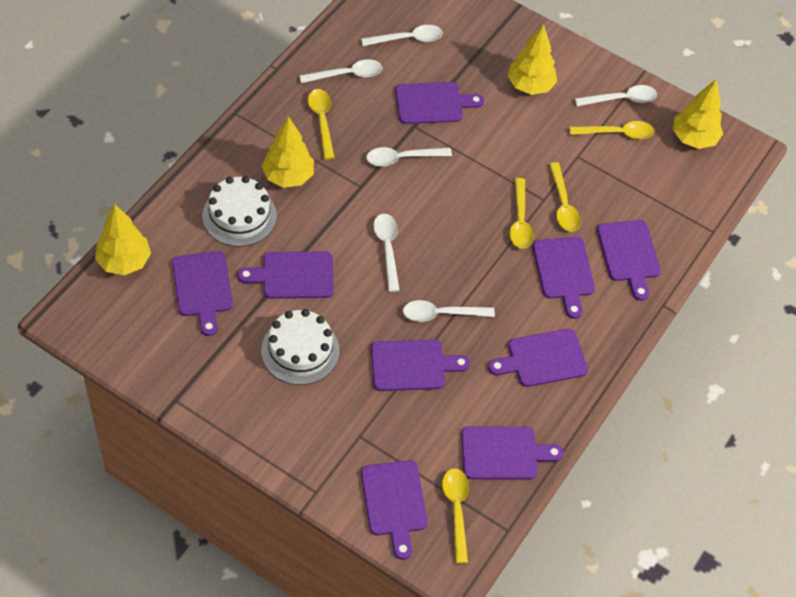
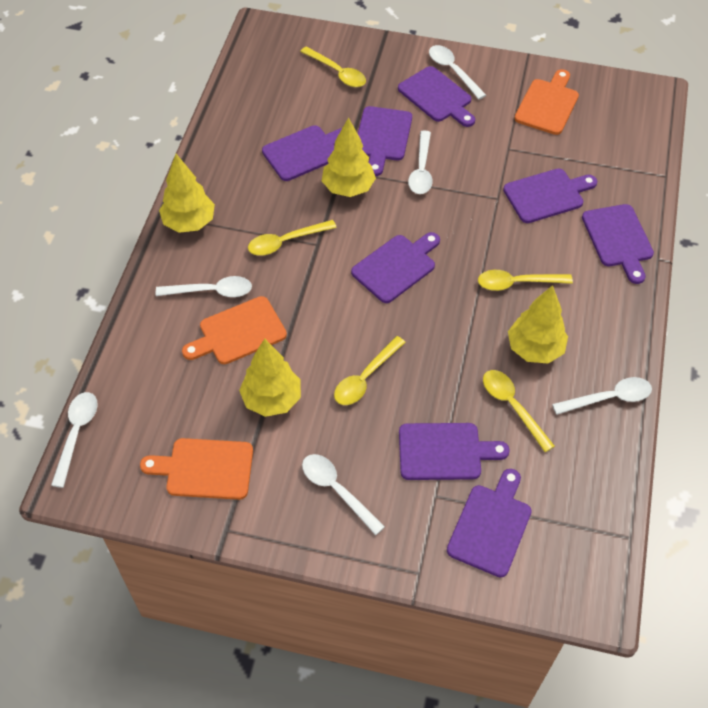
orange cutting board: 0 -> 3
purple cutting board: 9 -> 8
white cake: 2 -> 0

